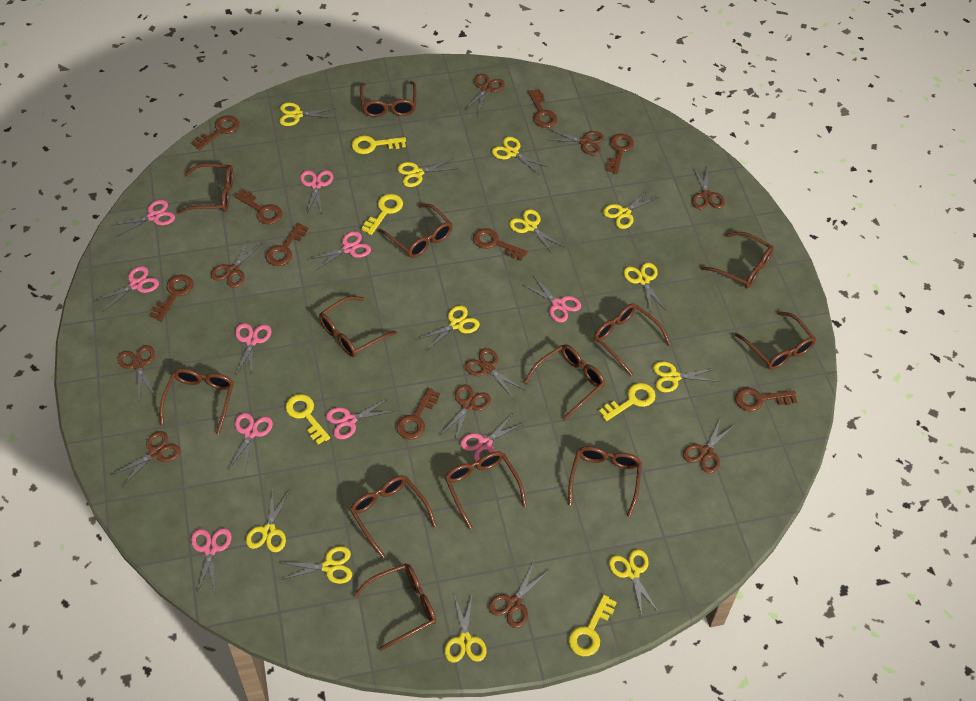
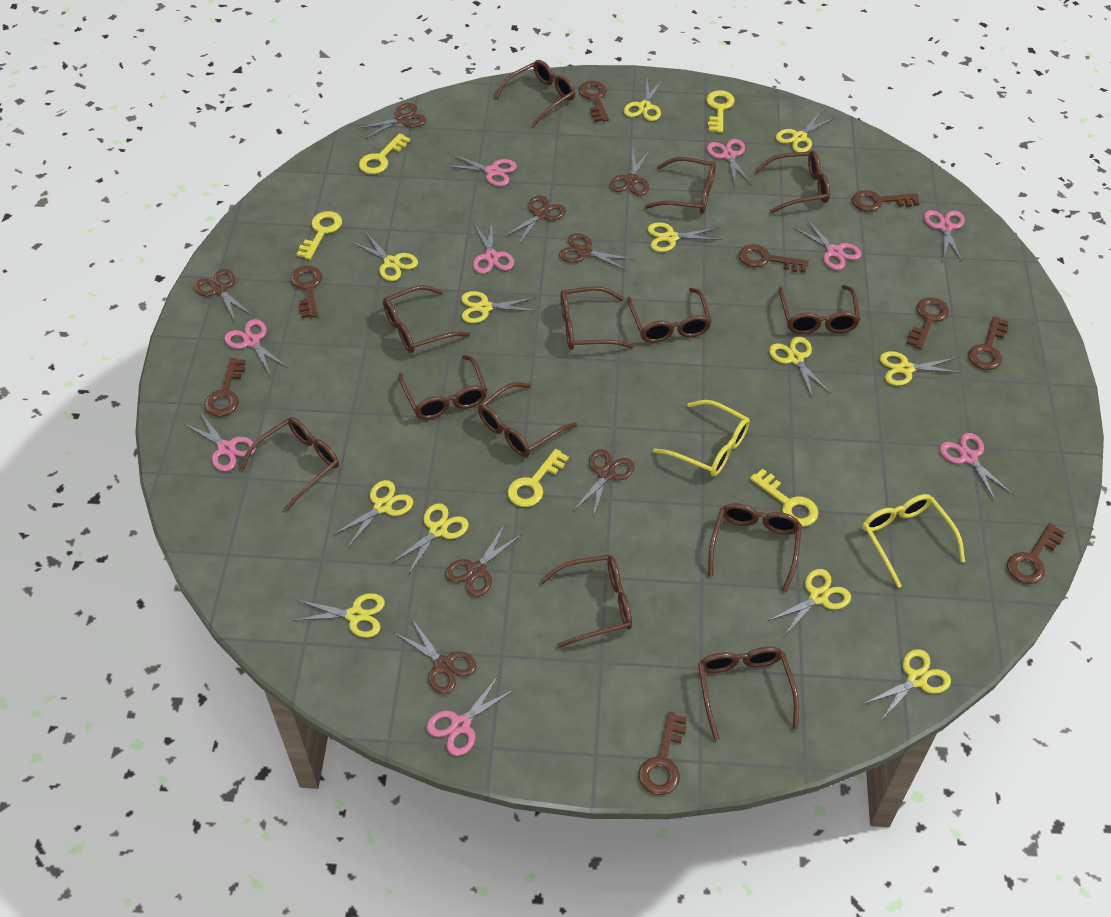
brown scissors: 10 -> 8
pink scissors: 10 -> 9
yellow glasses: 0 -> 2

